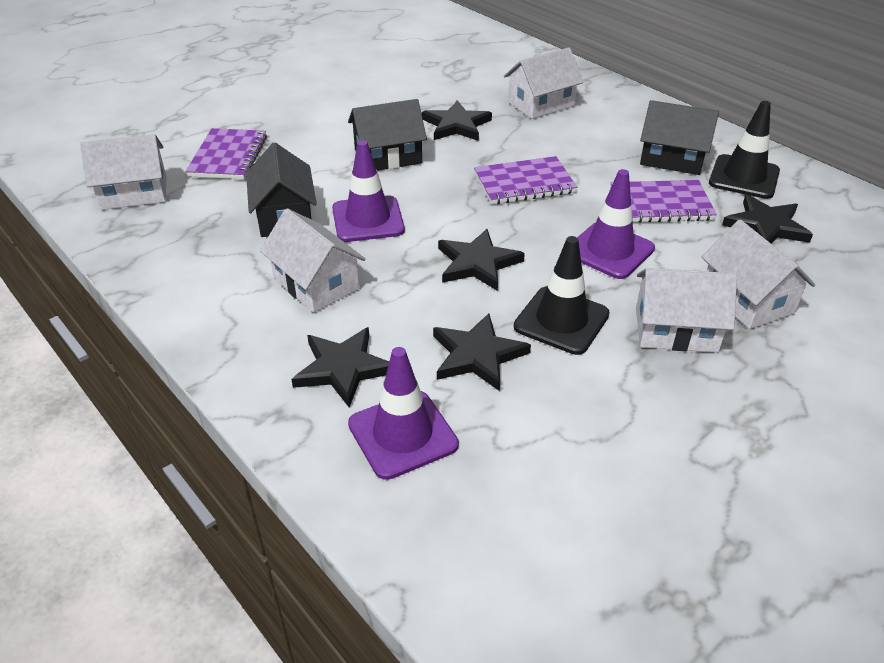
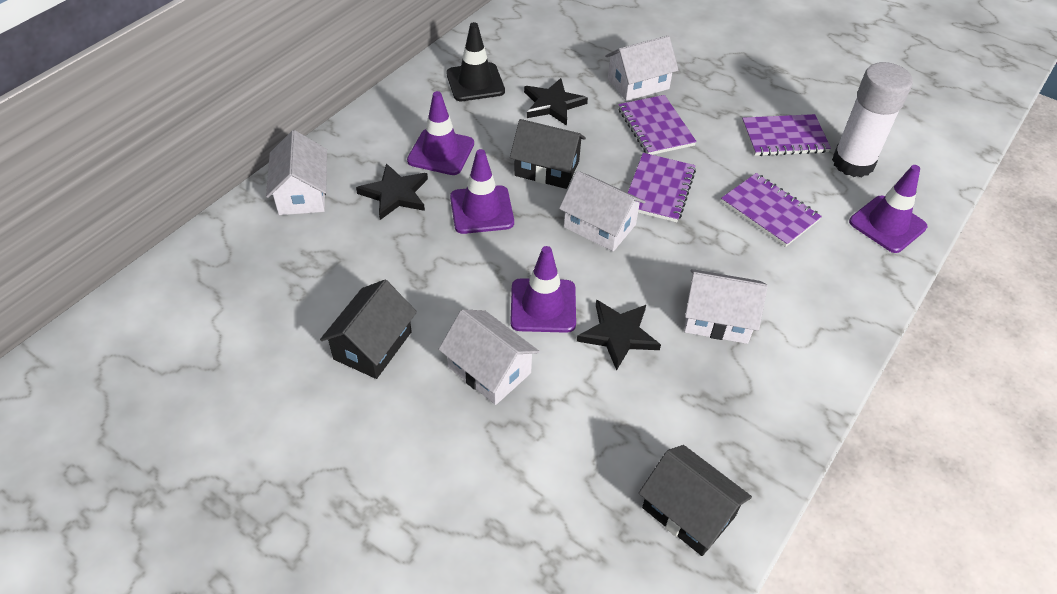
black star: 5 -> 3
black traffic cone: 2 -> 1
purple notebook: 3 -> 4
purple traffic cone: 3 -> 4
white glue stick: 0 -> 1

